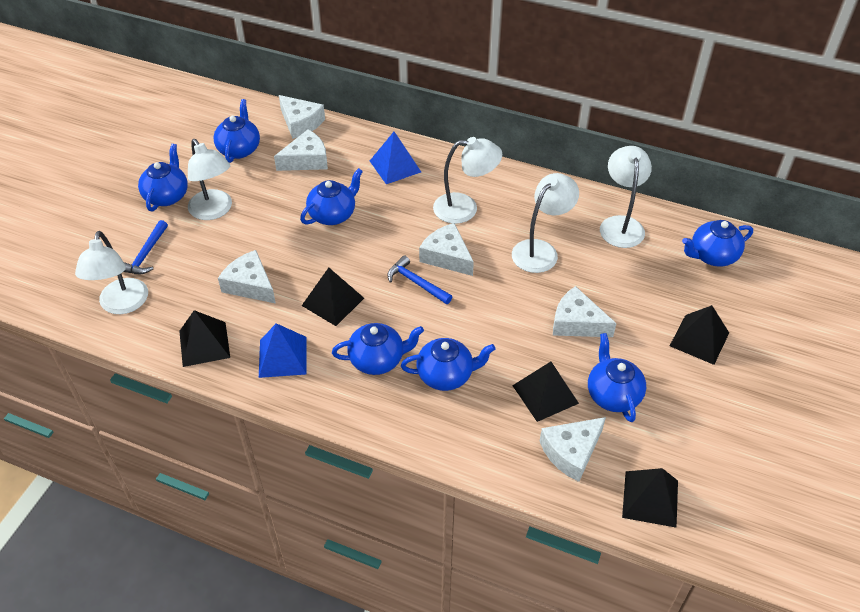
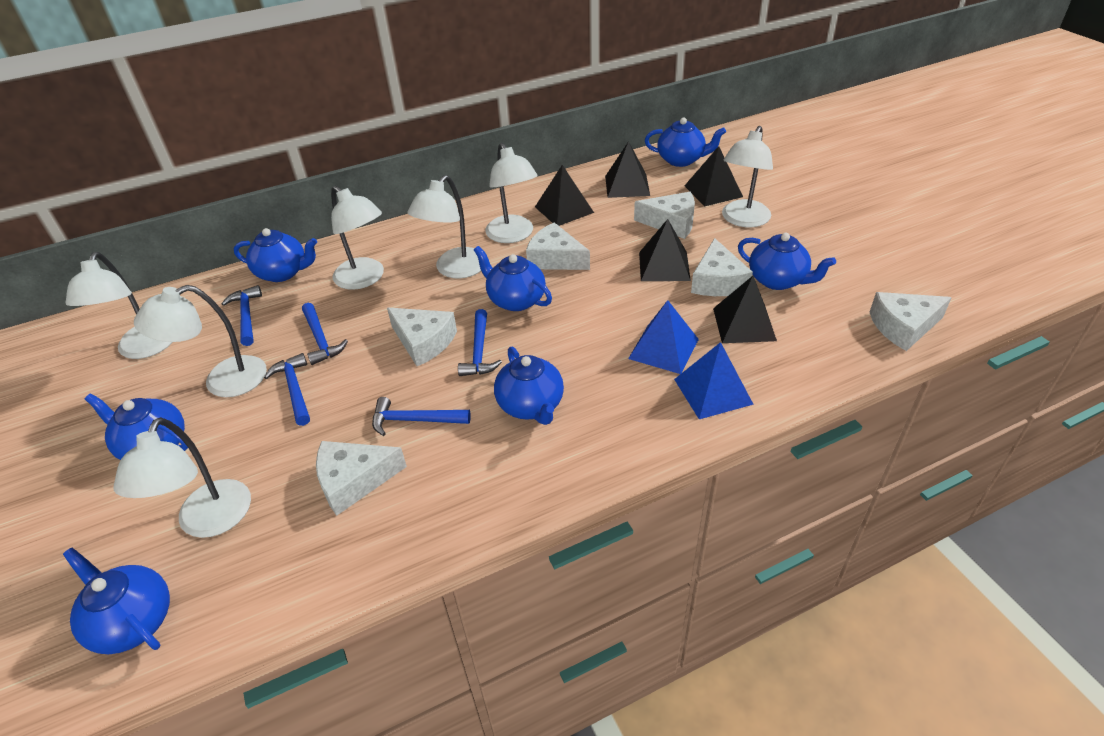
blue hammer: 2 -> 5
white lamp: 5 -> 7

